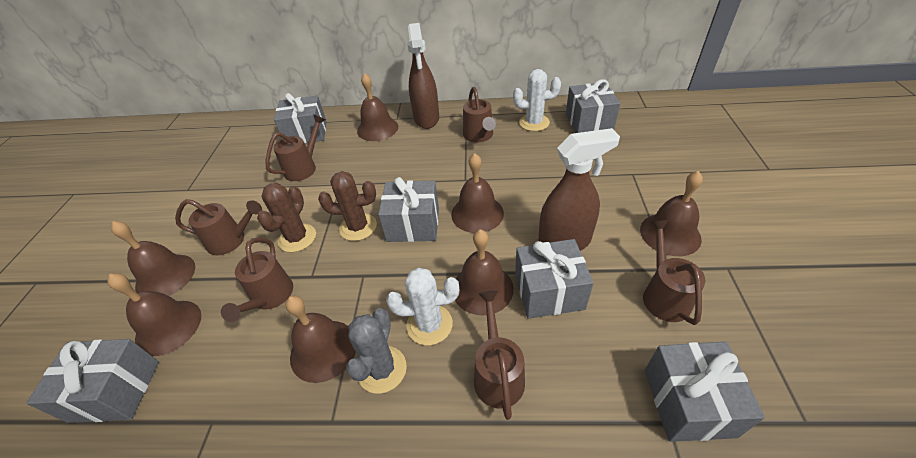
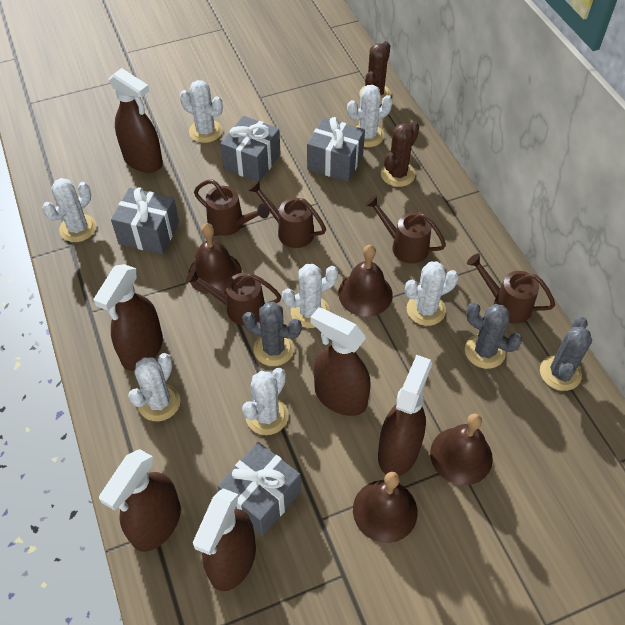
brown bell: 7 -> 4
brown spray bottle: 2 -> 6
brown watering can: 6 -> 5
grey cactus: 1 -> 3
grey gift: 6 -> 4
white cactus: 2 -> 7

